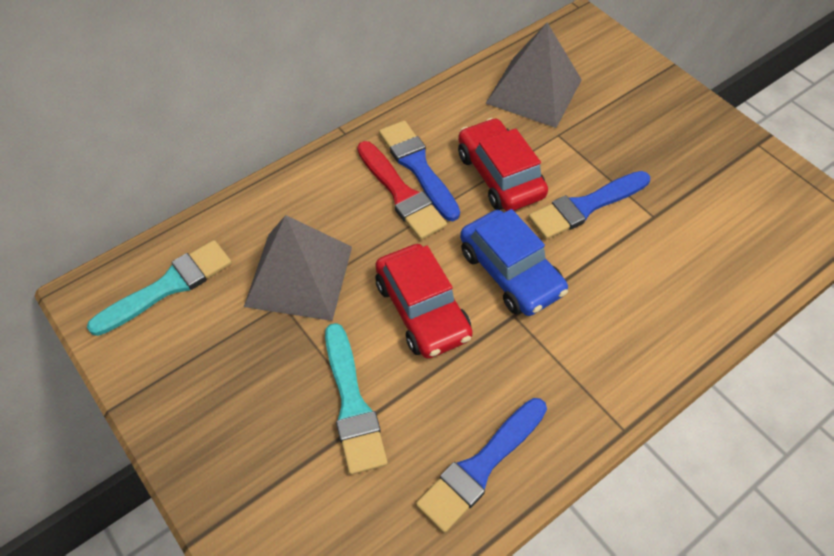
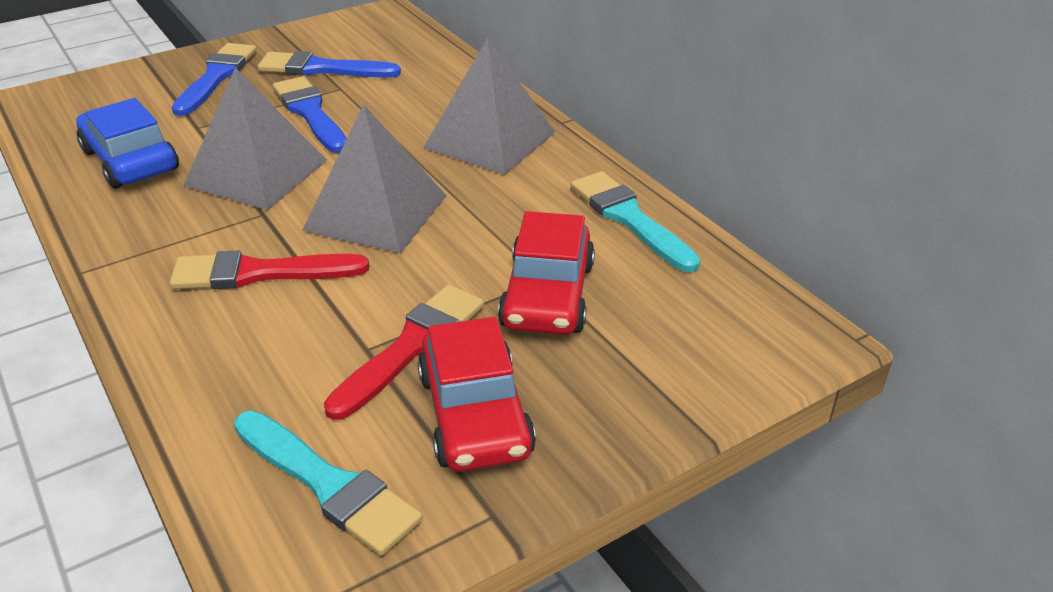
grey pyramid: 2 -> 3
red brush: 1 -> 2

